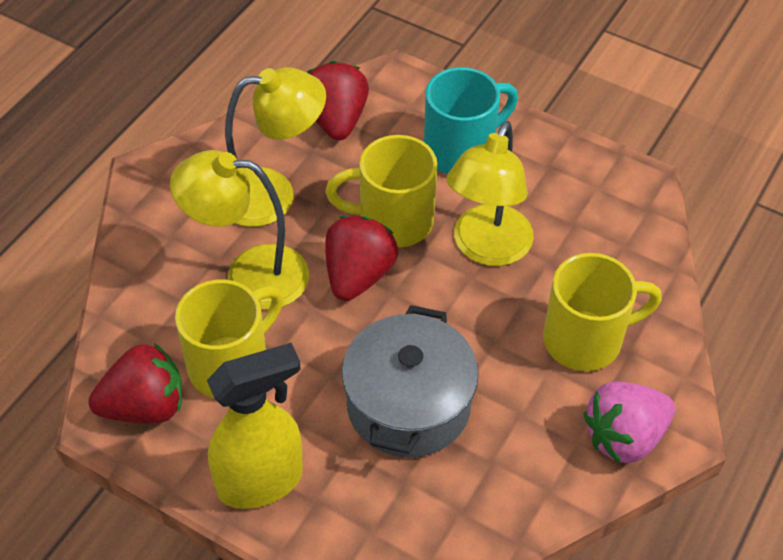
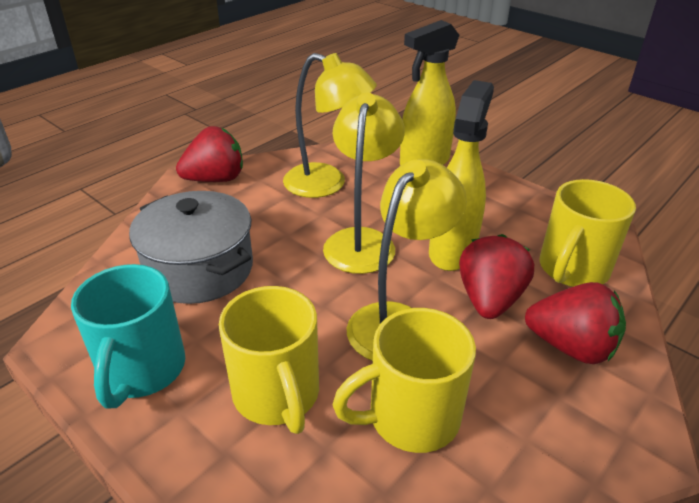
pink strawberry: 1 -> 0
yellow spray bottle: 1 -> 2

